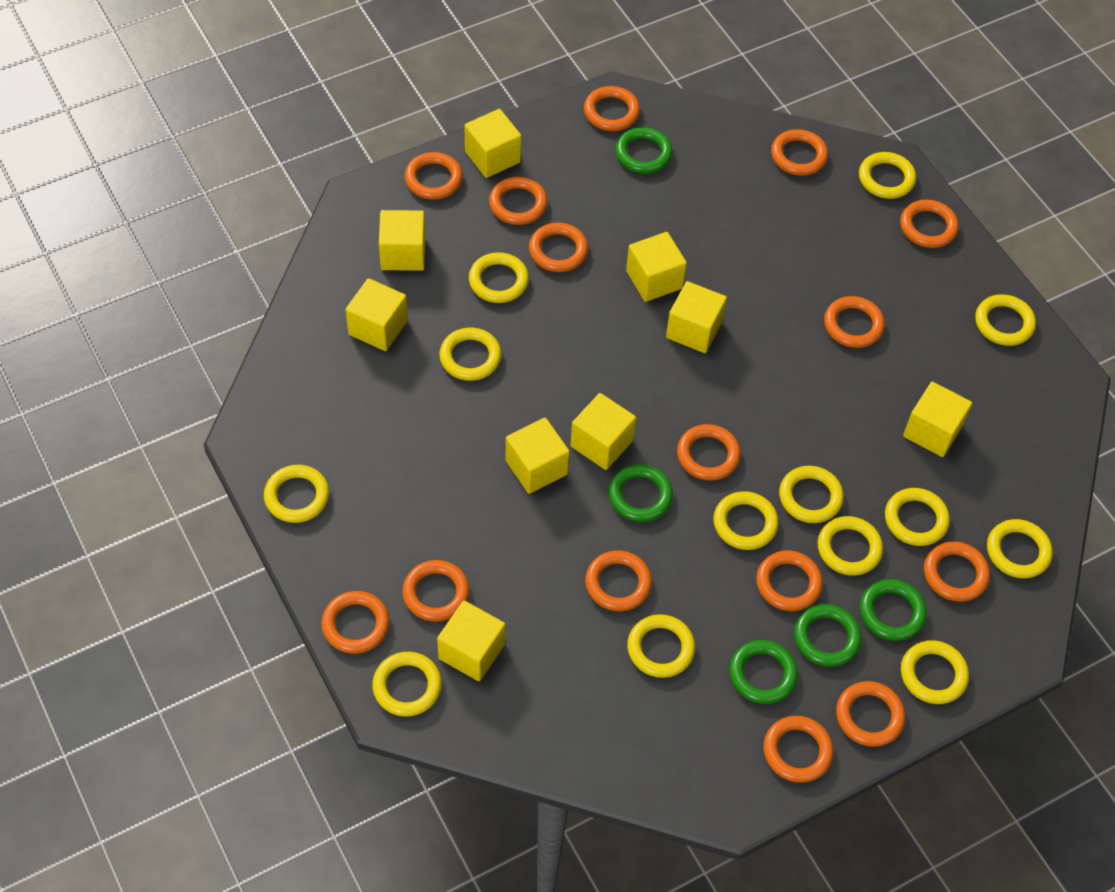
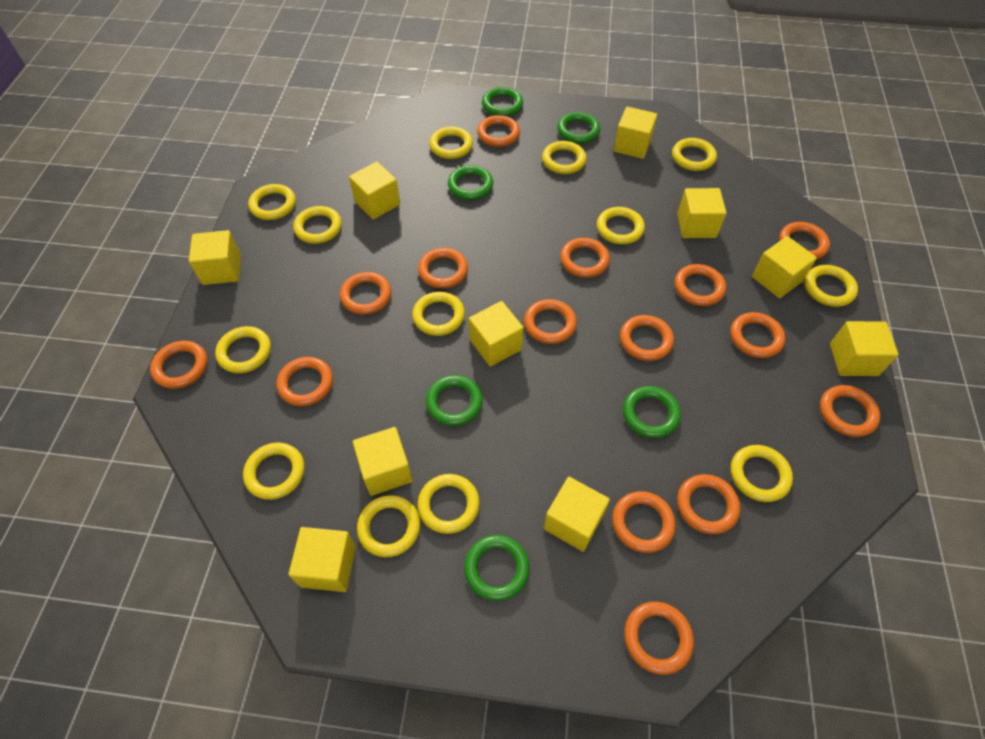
green ring: 5 -> 6
yellow cube: 9 -> 10

